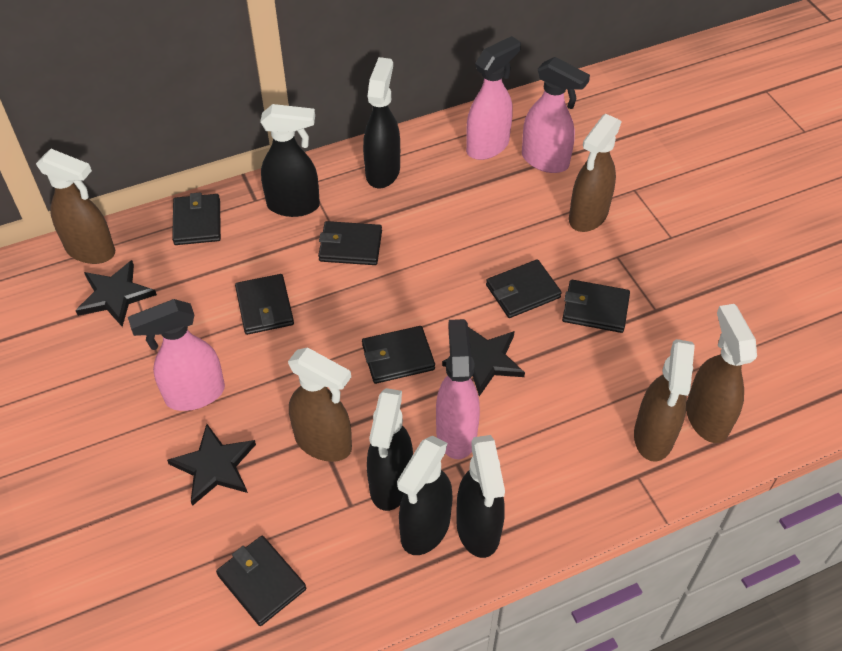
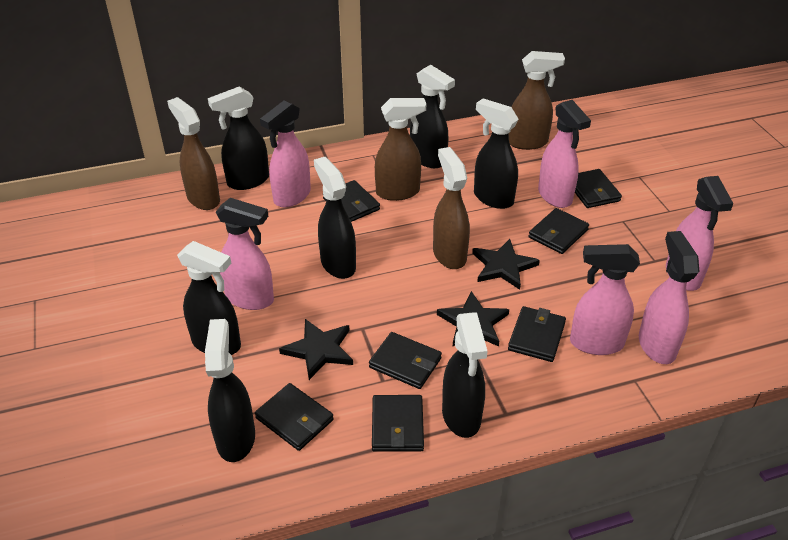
black spray bottle: 5 -> 7
brown spray bottle: 5 -> 4
pink spray bottle: 4 -> 6

